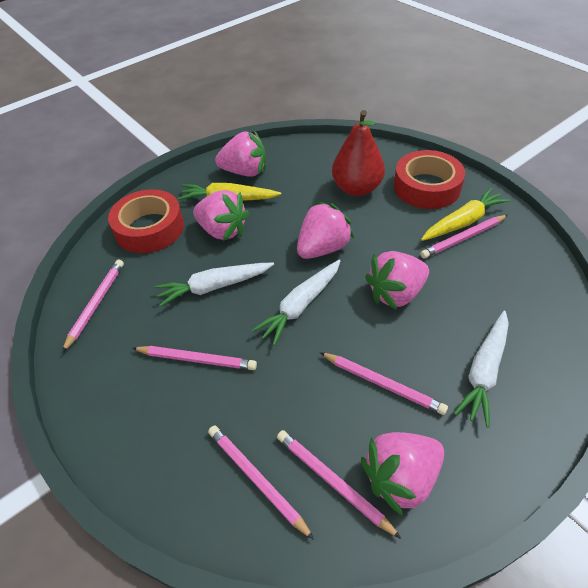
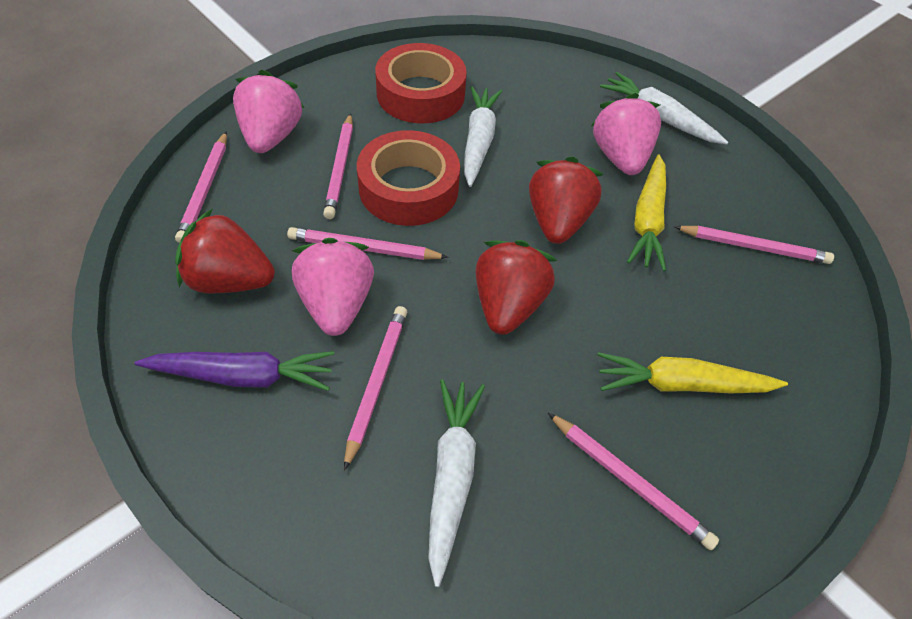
pink strawberry: 5 -> 3
purple carrot: 0 -> 1
red pear: 1 -> 0
red strawberry: 0 -> 3

